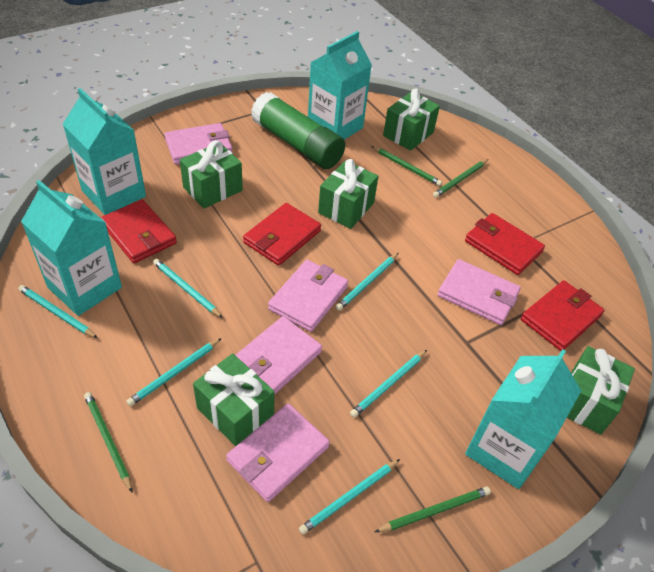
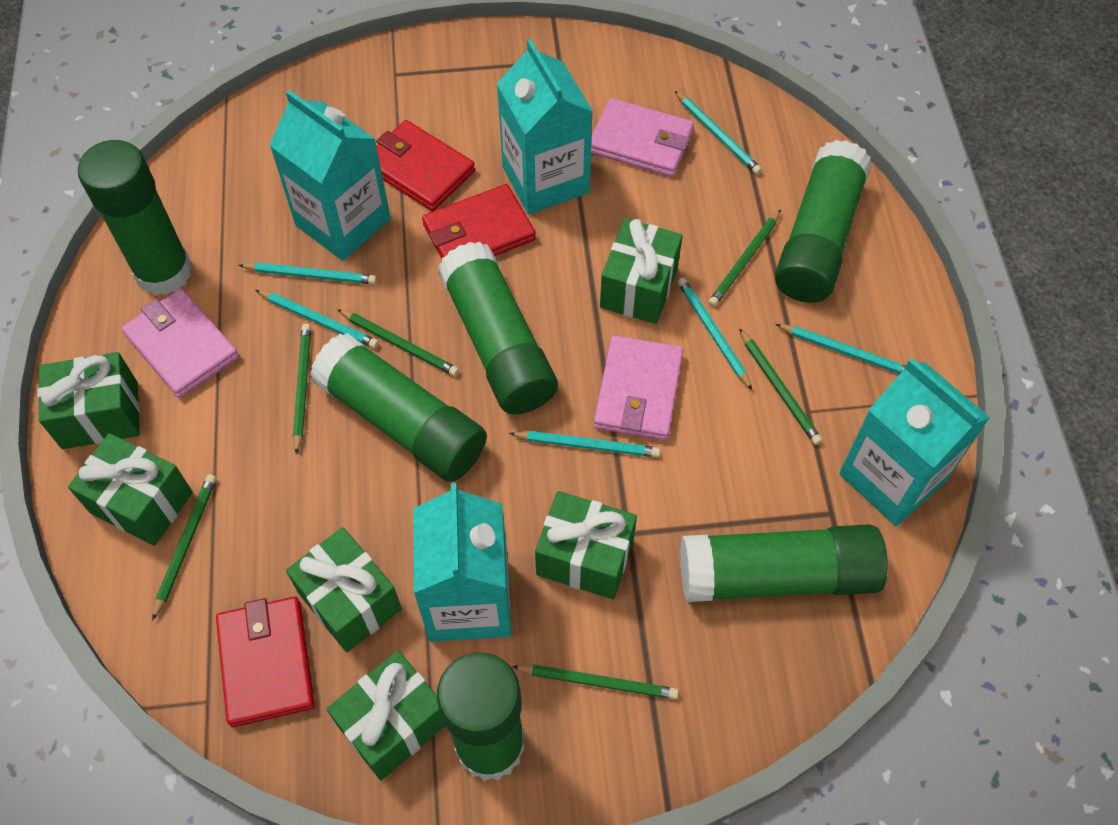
green gift: 5 -> 6
green glue stick: 1 -> 6
green pencil: 4 -> 6
pink wallet: 5 -> 3
red wallet: 4 -> 3

